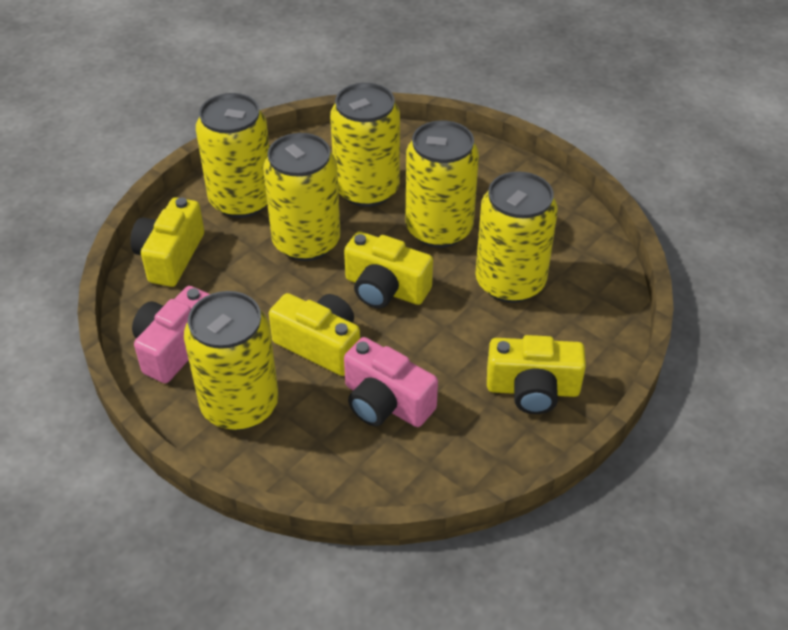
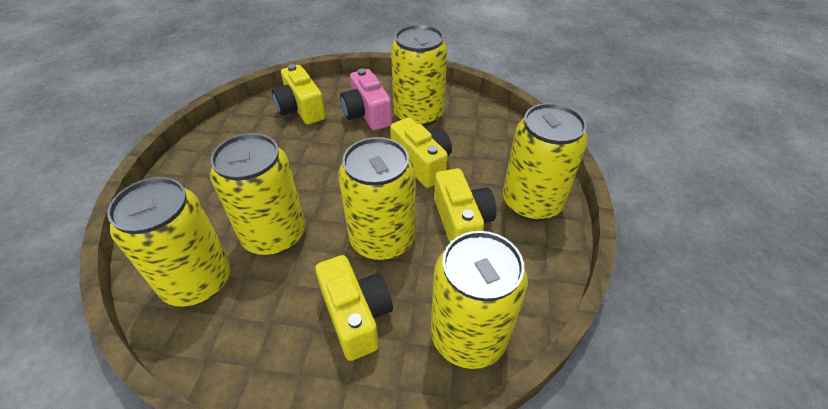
pink camera: 2 -> 1

